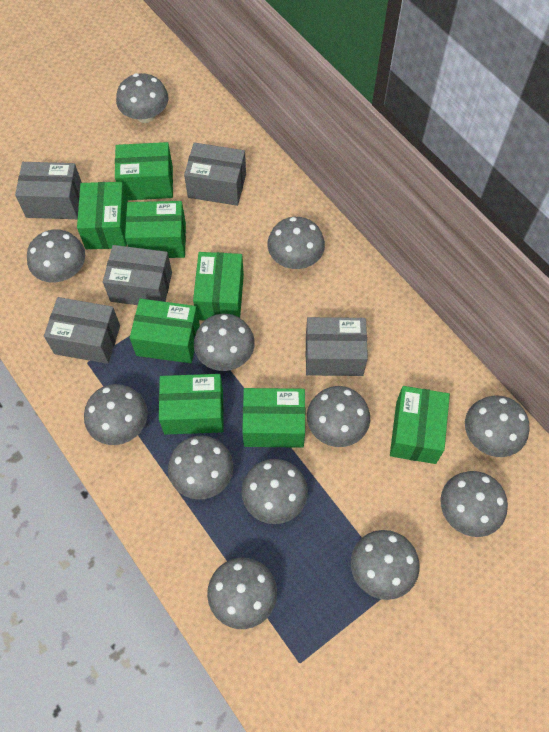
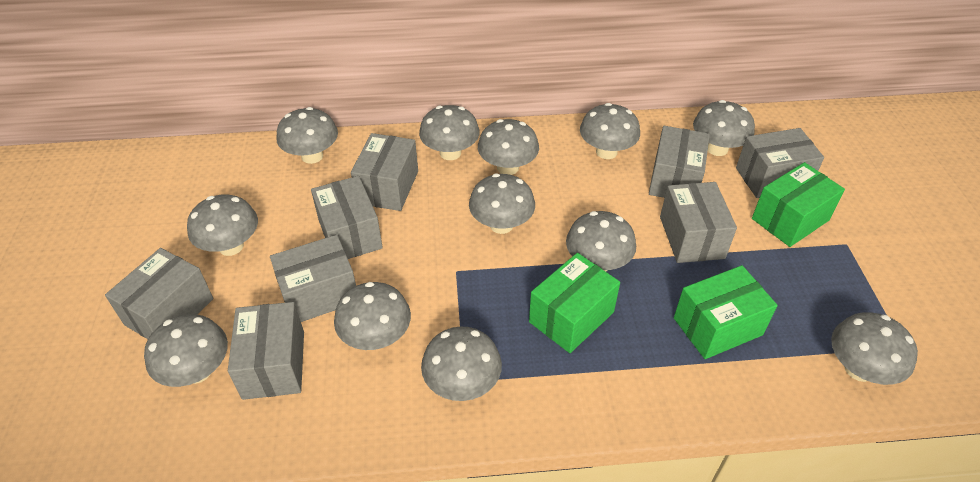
green box: 8 -> 3
grey box: 5 -> 8

